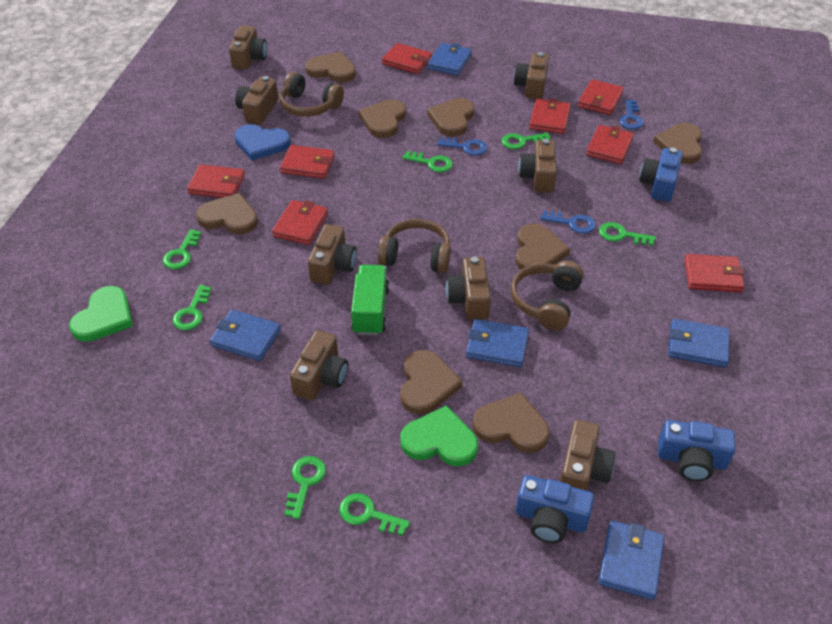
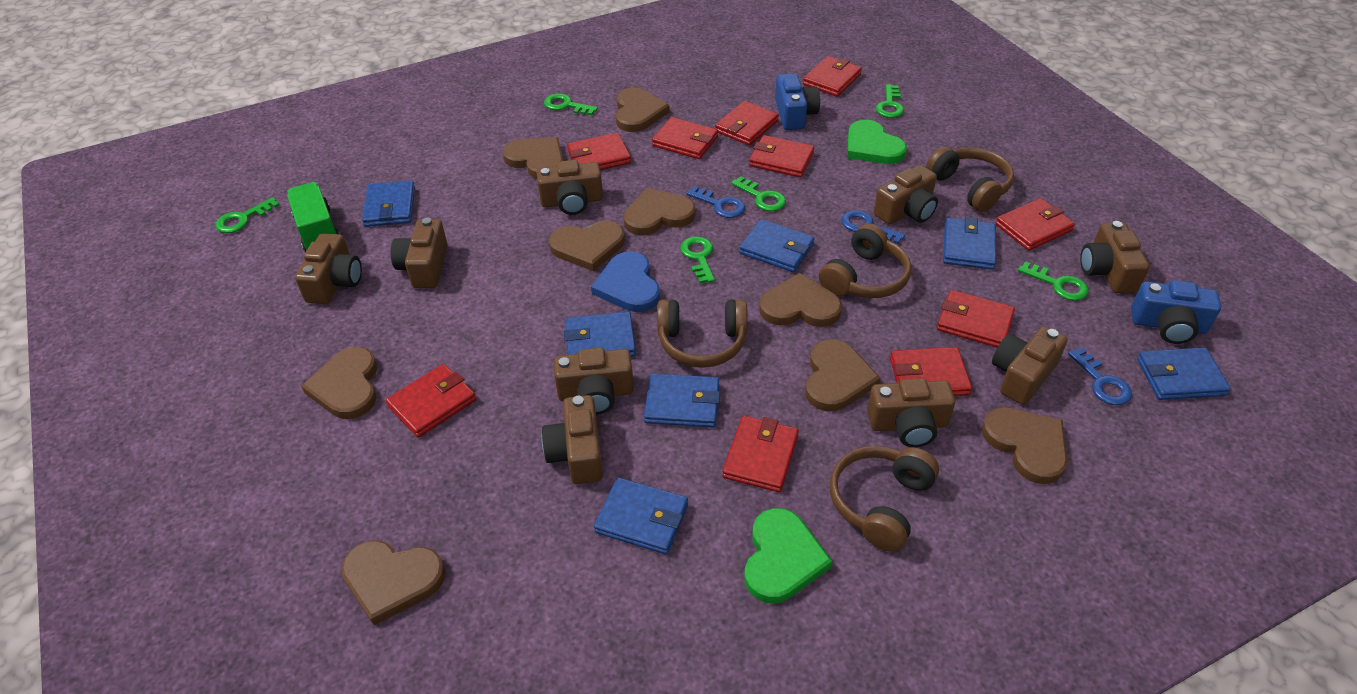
blue camera: 3 -> 2
blue wallet: 5 -> 7
brown camera: 8 -> 9
brown headphones: 3 -> 4
brown heart: 8 -> 9
green key: 7 -> 6
red wallet: 8 -> 10

